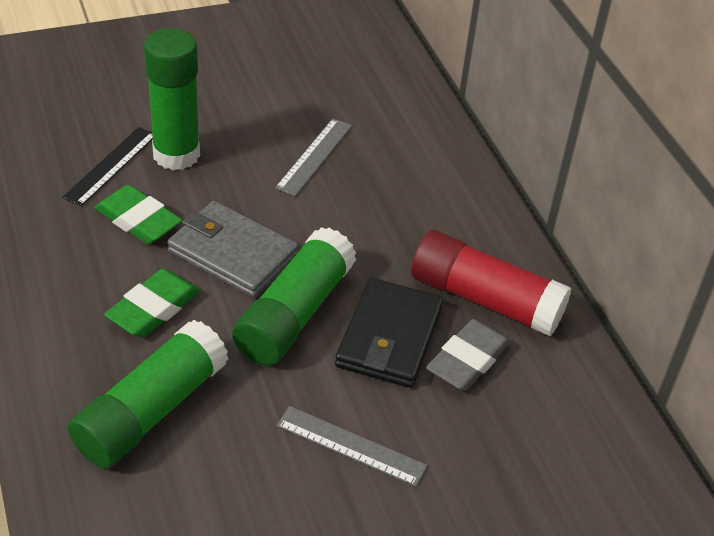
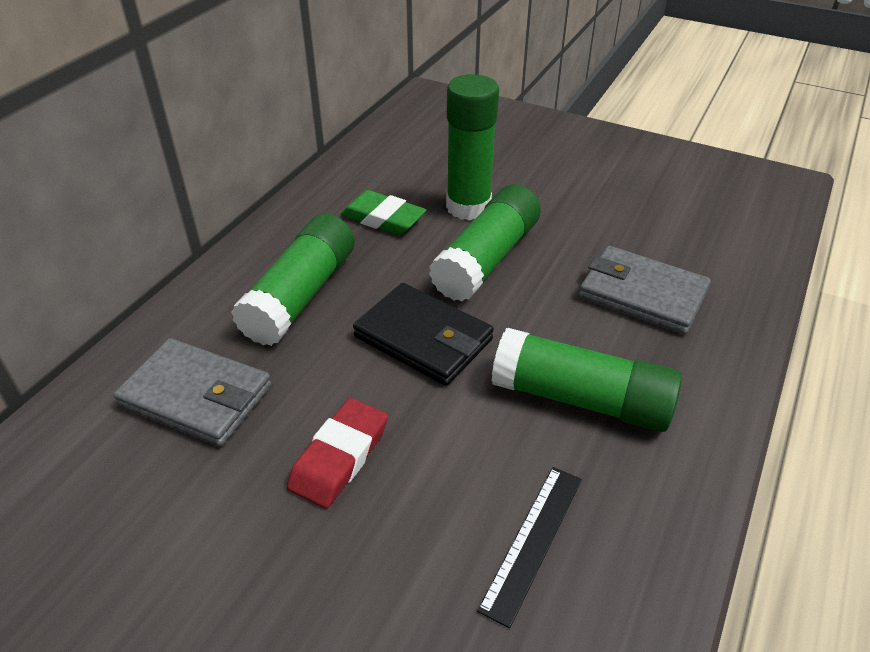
green eraser: 2 -> 1
green glue stick: 3 -> 4
grey eraser: 1 -> 0
grey ruler: 2 -> 0
grey wallet: 1 -> 2
red eraser: 0 -> 1
red glue stick: 1 -> 0

